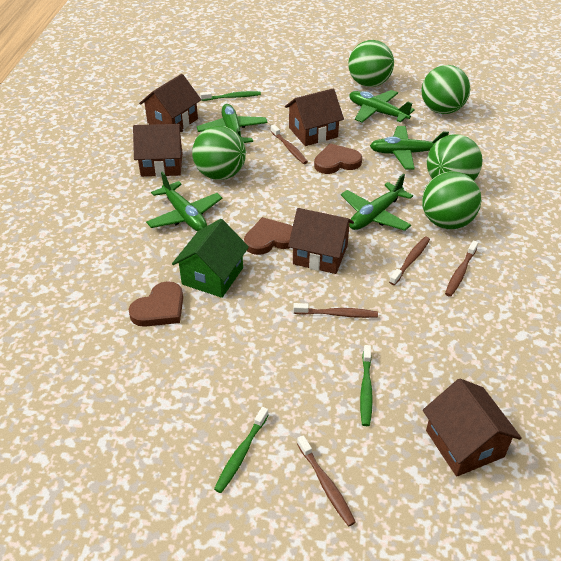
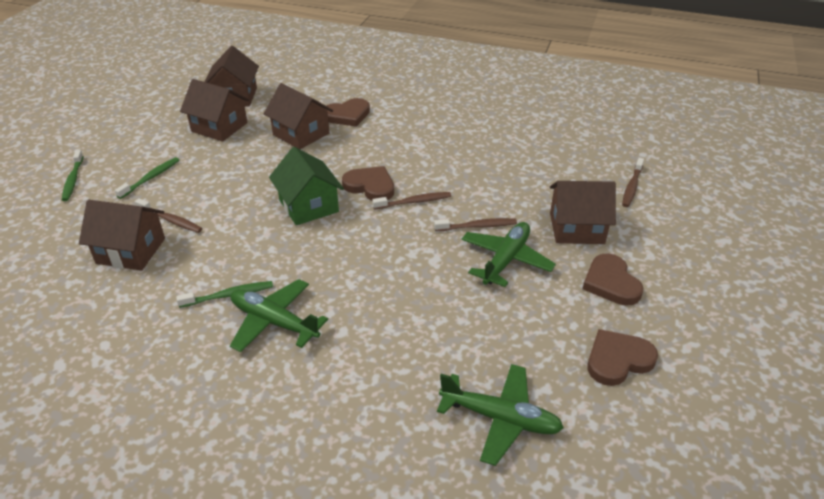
brown heart: 3 -> 4
brown toothbrush: 5 -> 4
green ball: 5 -> 0
green plane: 5 -> 3

